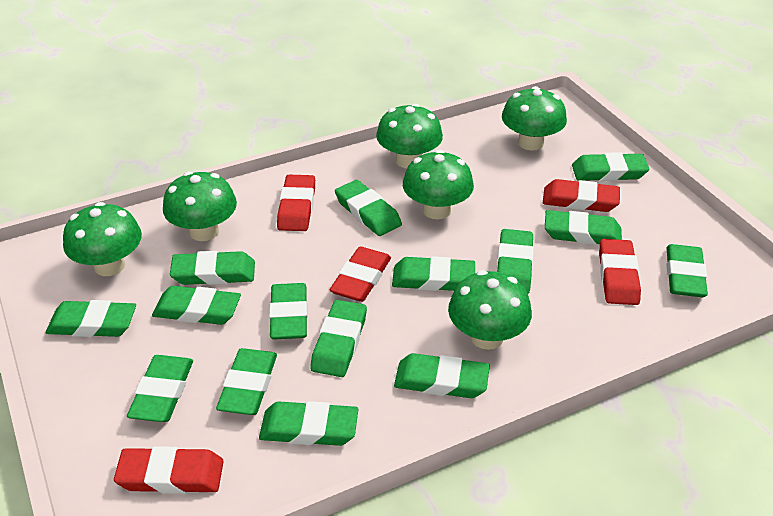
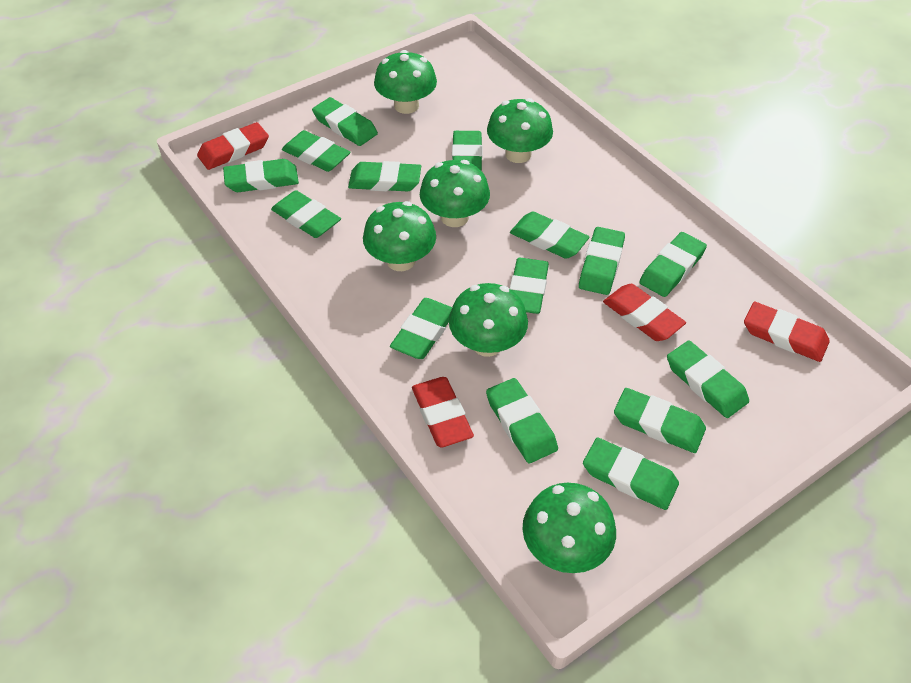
red eraser: 5 -> 4

